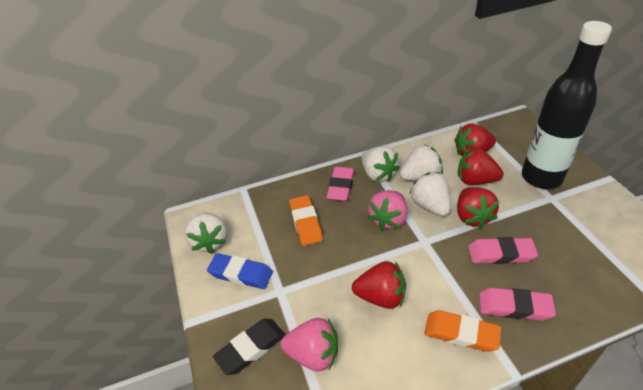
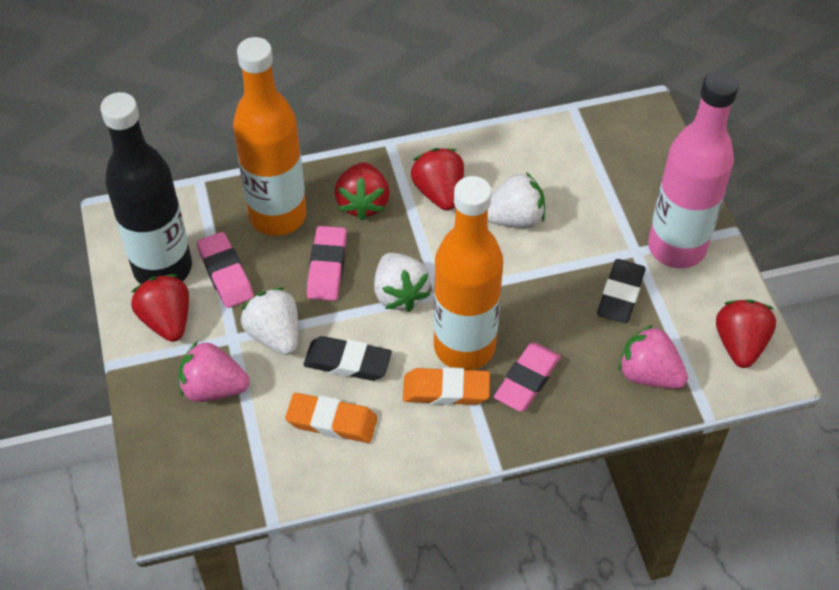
black eraser: 1 -> 2
blue eraser: 1 -> 0
orange bottle: 0 -> 2
pink bottle: 0 -> 1
white strawberry: 4 -> 3

